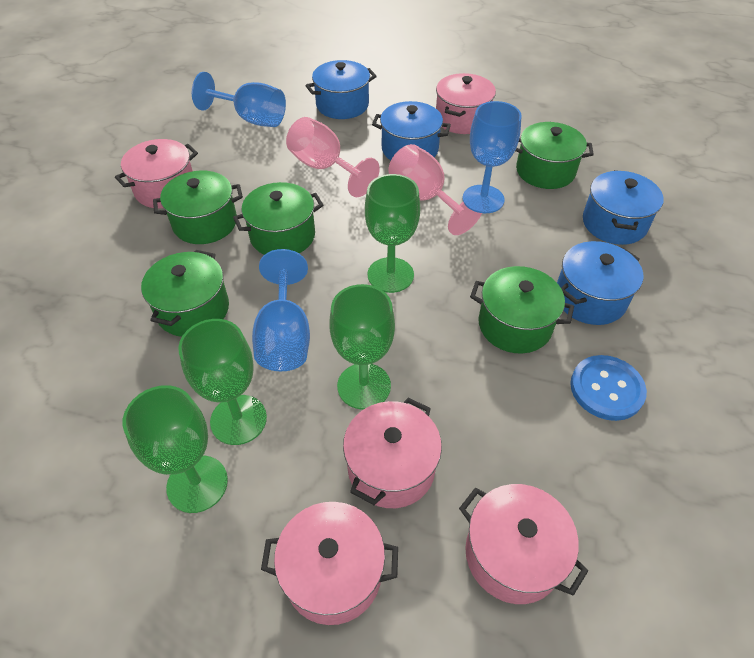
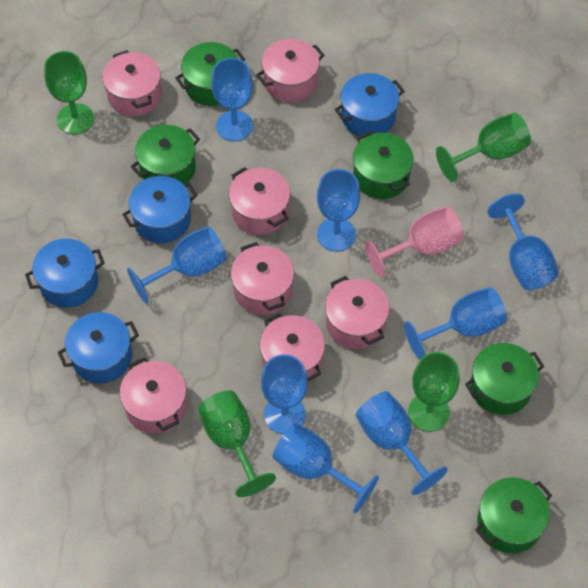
blue button: 1 -> 0
blue goblet: 3 -> 8
pink goblet: 2 -> 1
pink pot: 5 -> 7

